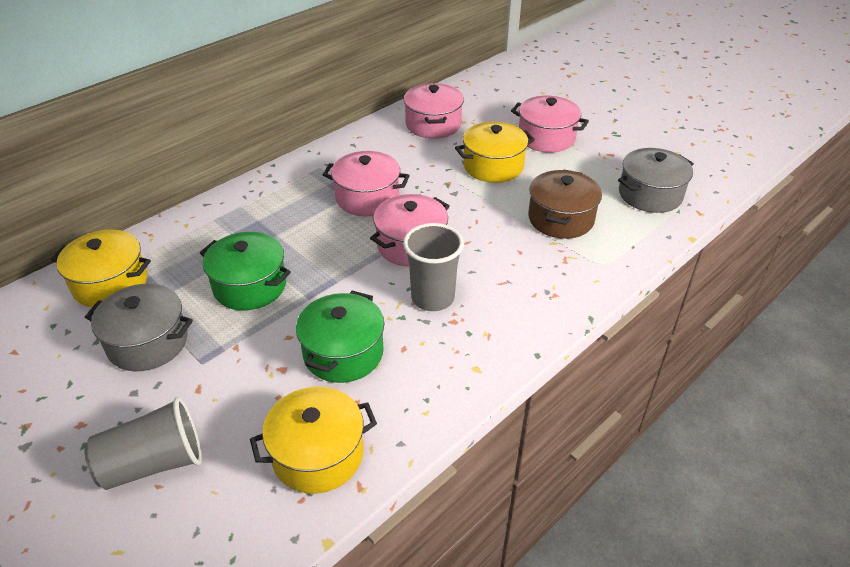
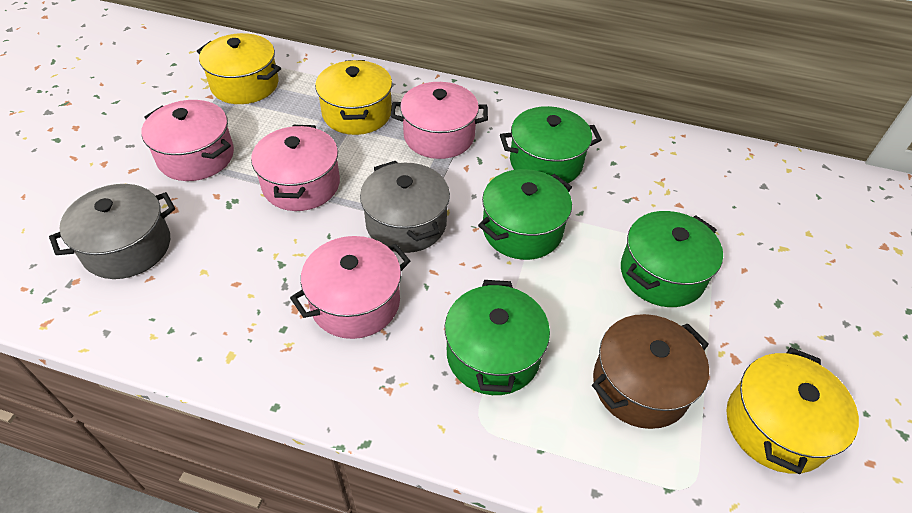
green pot: 2 -> 4
grey cup: 2 -> 0

